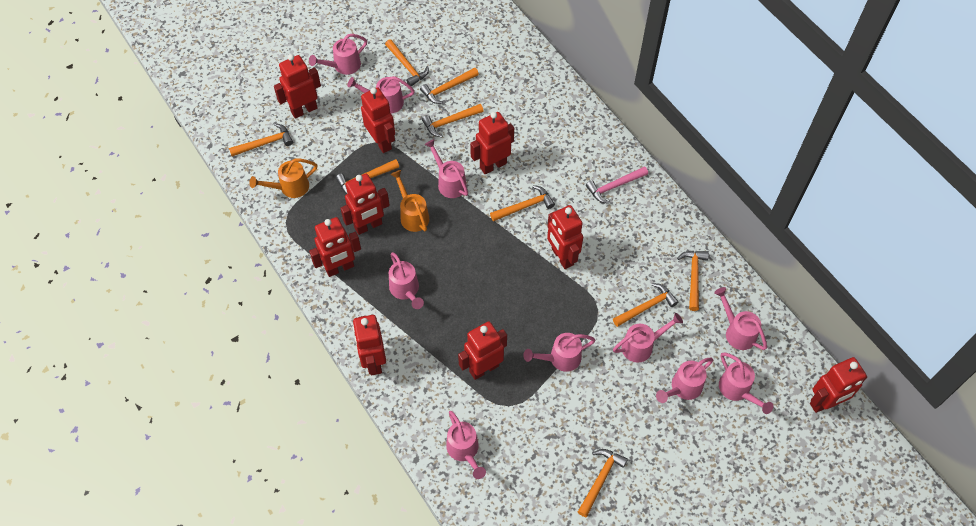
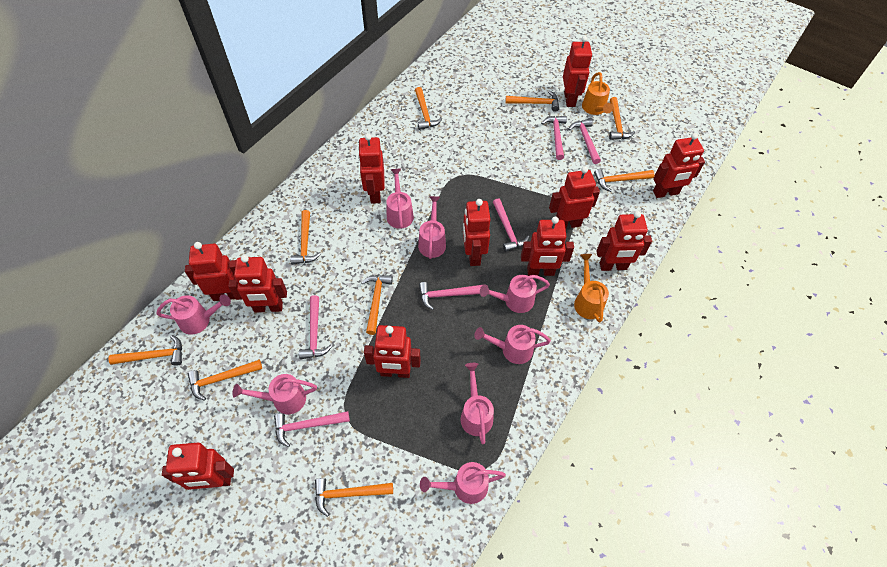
pink hammer: 1 -> 6
pink watering can: 10 -> 8
red robot: 9 -> 11

